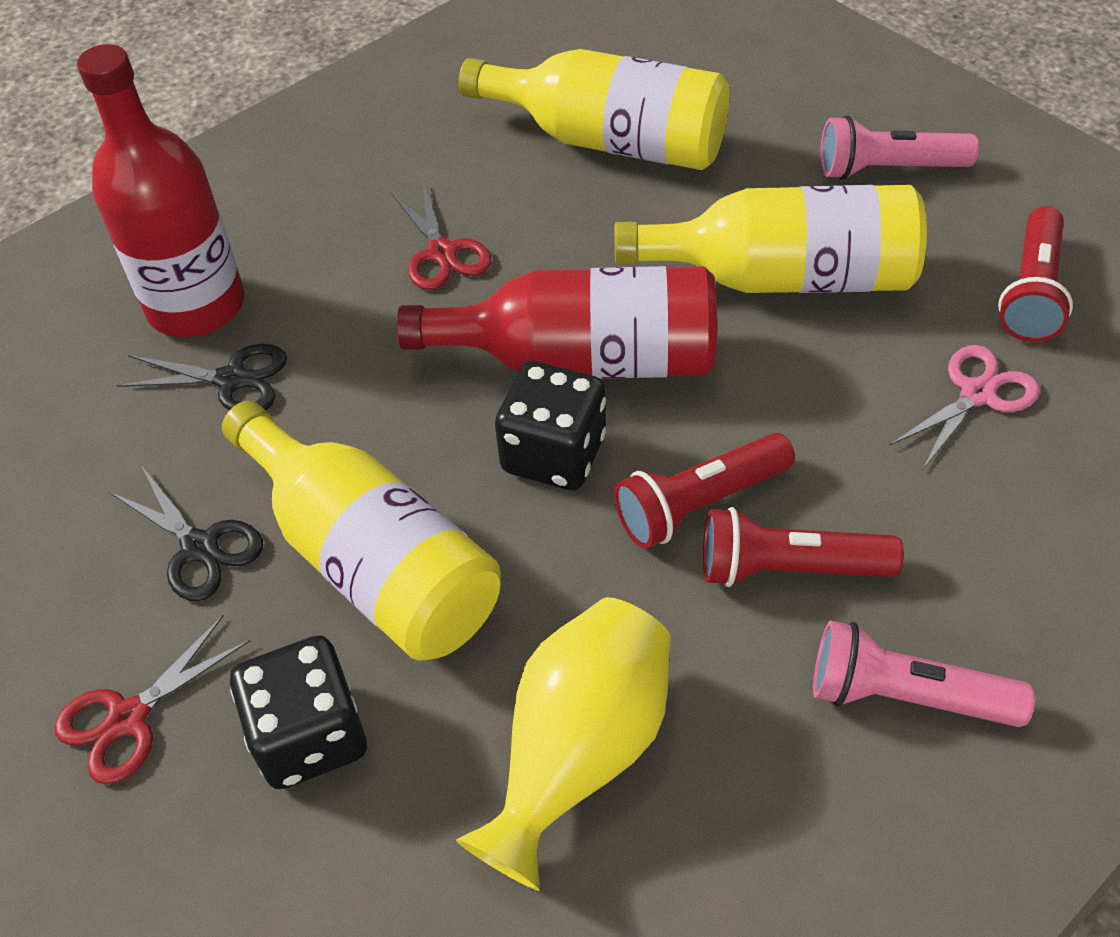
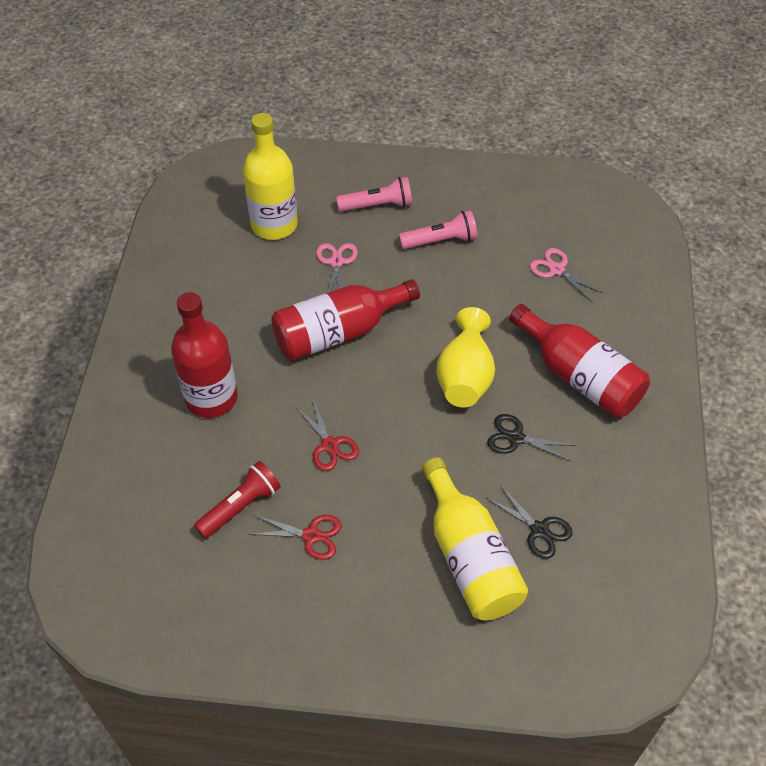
black dice: 2 -> 0
pink scissors: 1 -> 2
red bottle: 2 -> 3
red flashlight: 3 -> 1
yellow bottle: 3 -> 2

